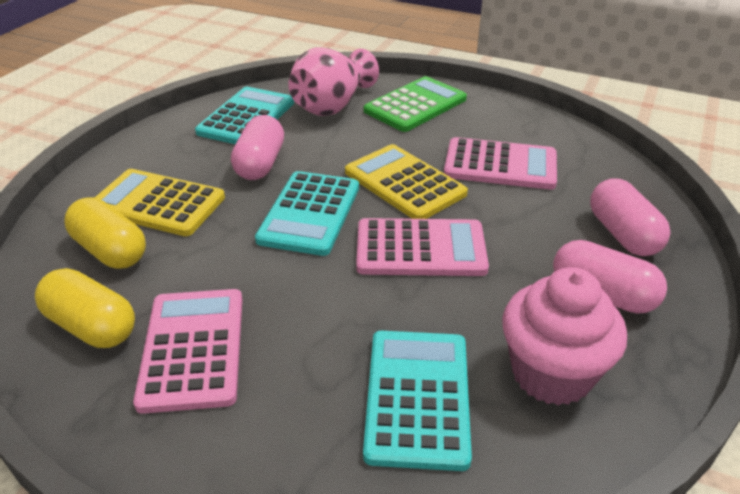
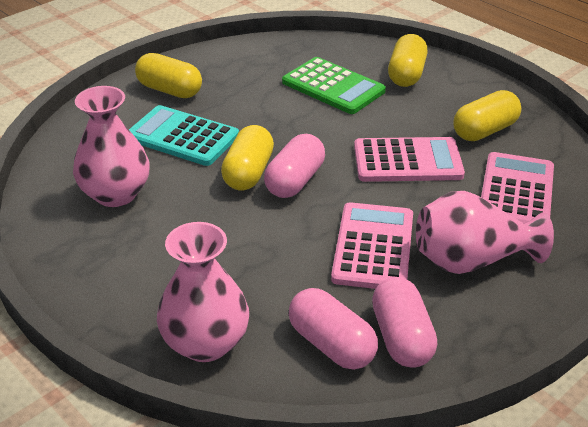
pink cupcake: 1 -> 0
pink vase: 1 -> 3
turquoise calculator: 3 -> 1
yellow calculator: 2 -> 0
yellow capsule: 2 -> 4

